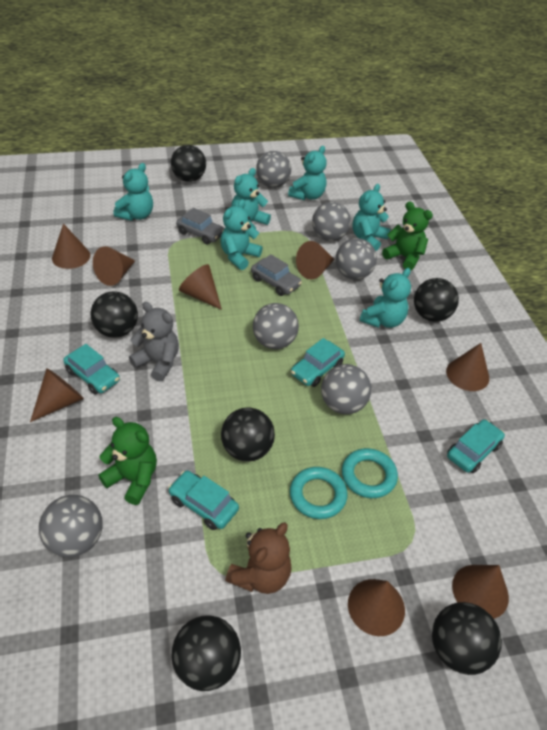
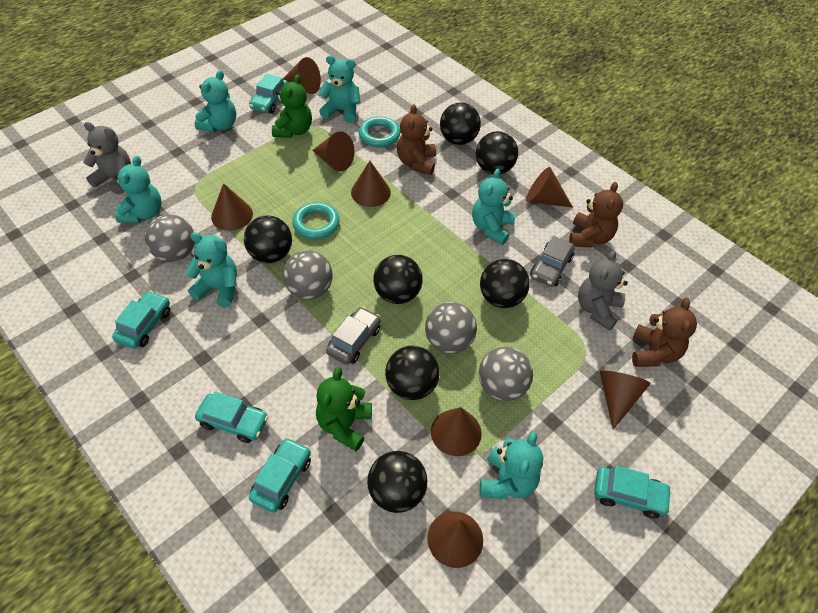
black ball: 6 -> 7
brown teddy bear: 1 -> 3
grey ball: 6 -> 4
grey teddy bear: 1 -> 2
turquoise car: 4 -> 5

